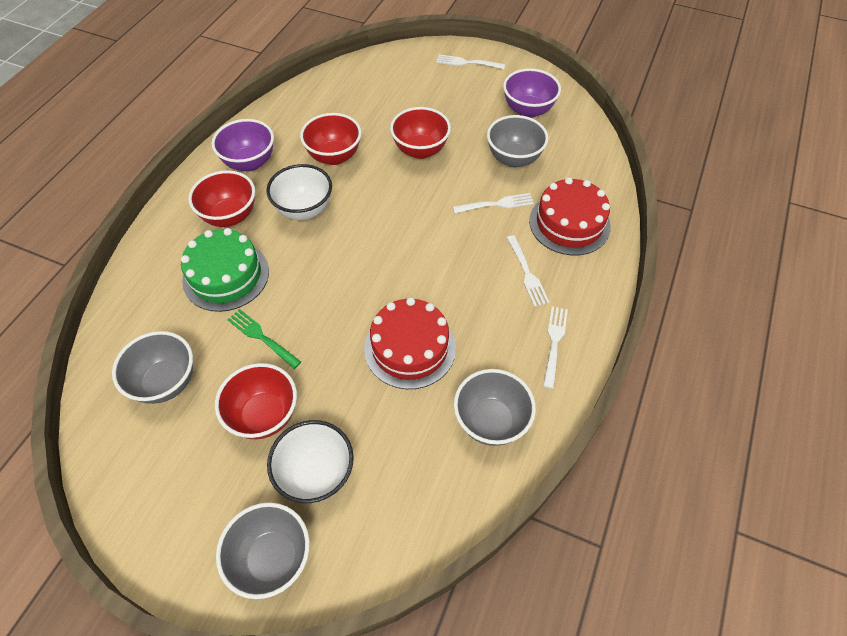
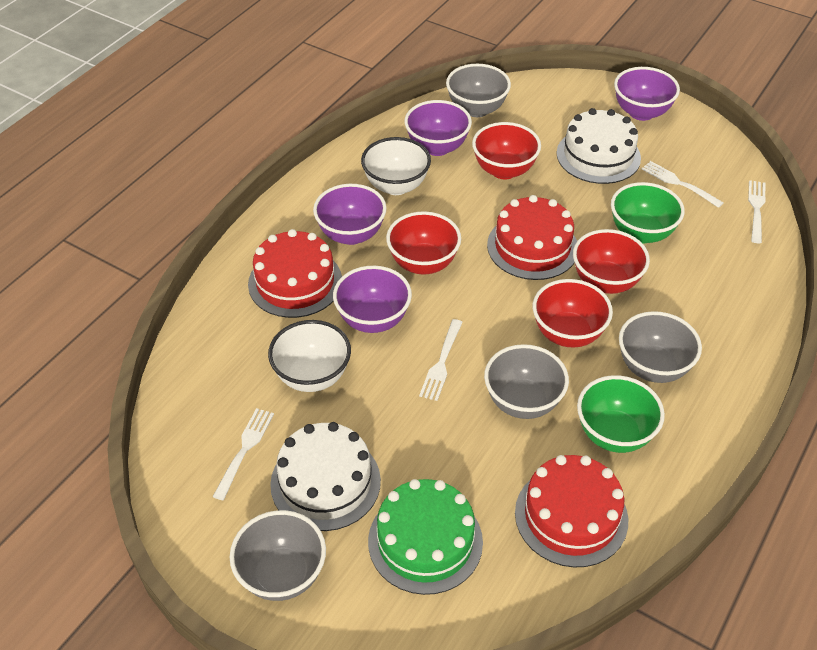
green bowl: 0 -> 2
green fork: 1 -> 0
purple bowl: 2 -> 4
red cake: 2 -> 3
white cake: 0 -> 2

